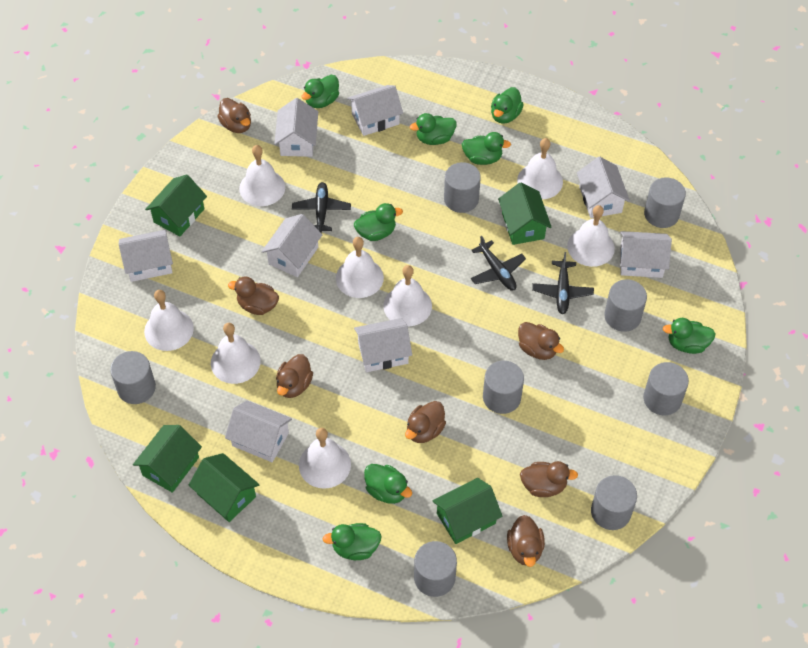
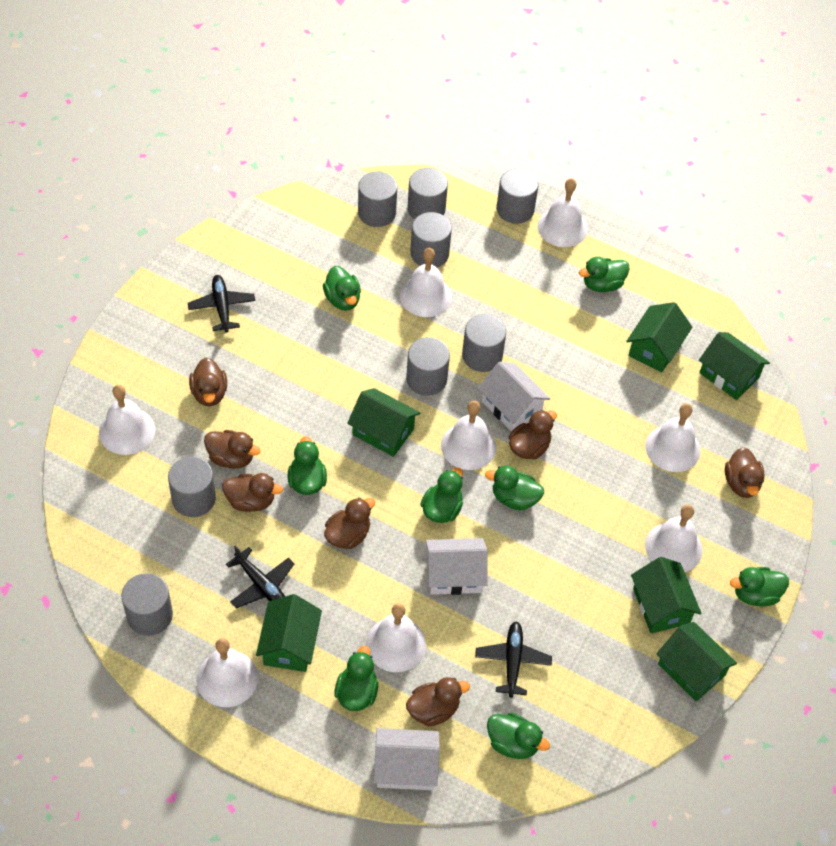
green house: 5 -> 6
white house: 8 -> 3

